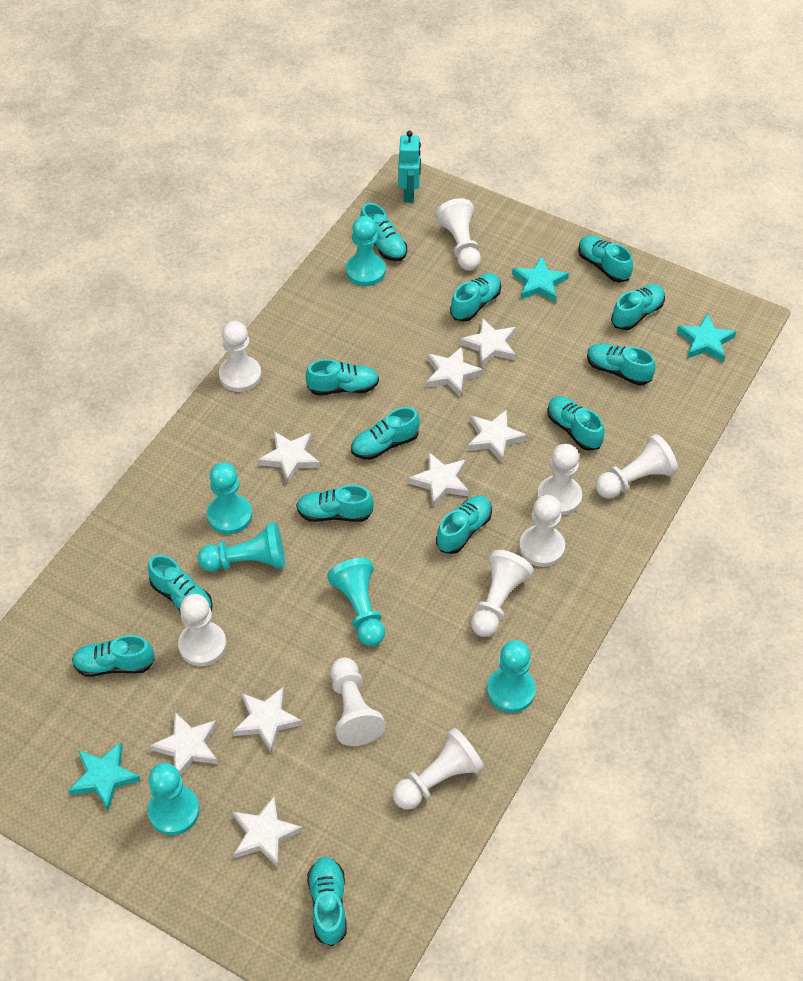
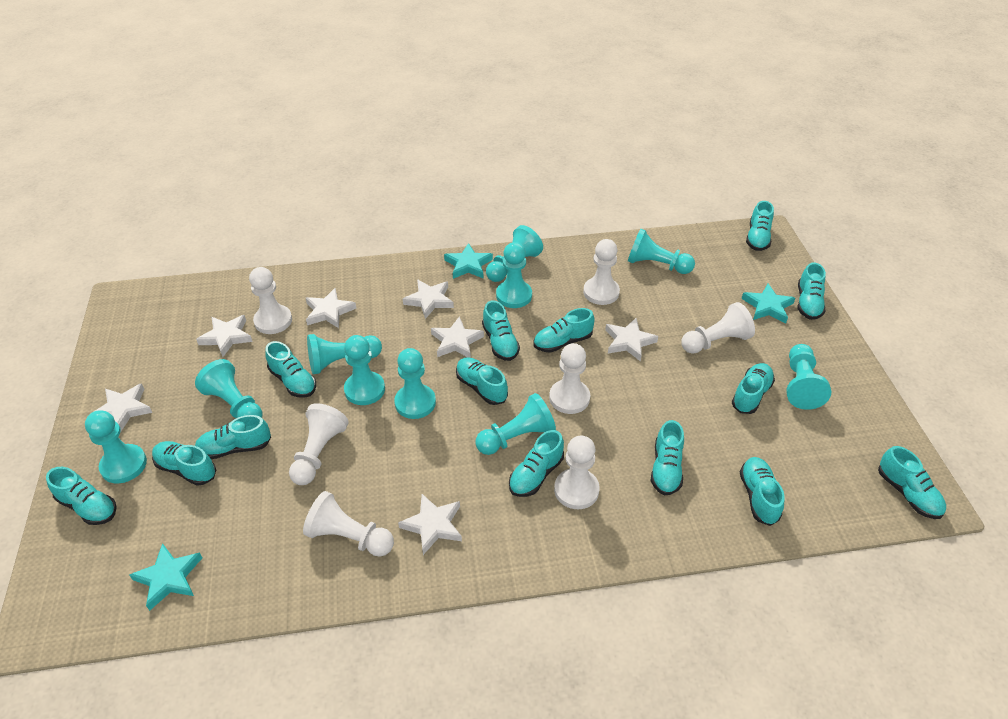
turquoise pawn: 6 -> 10
turquoise robot: 1 -> 0
turquoise shoe: 13 -> 14
white pawn: 9 -> 7
white star: 8 -> 7

